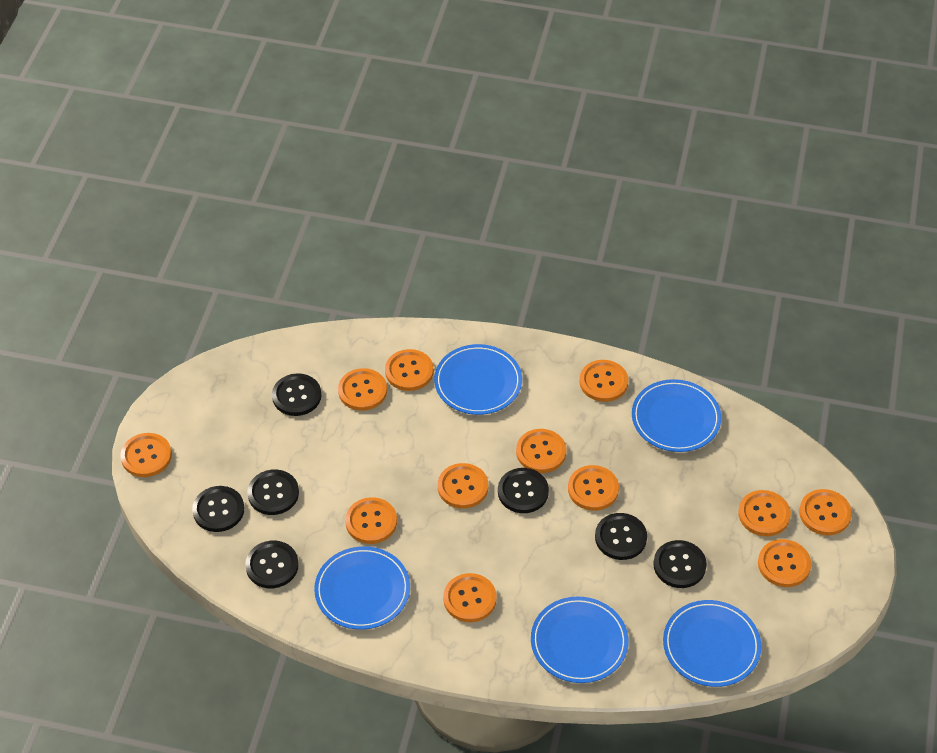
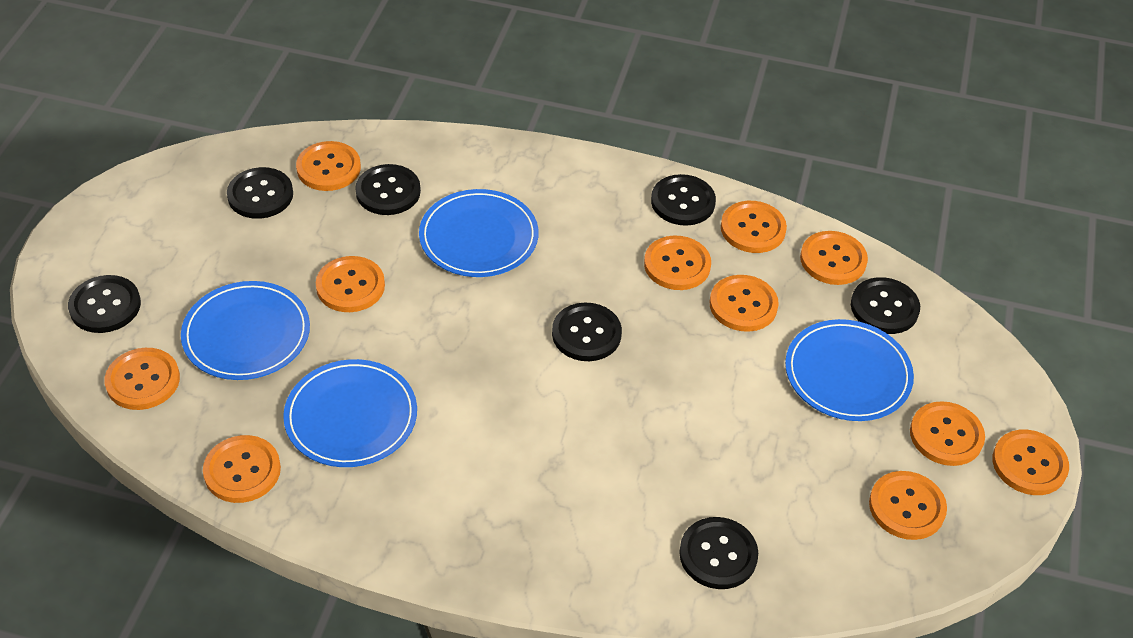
blue plate: 5 -> 4
orange button: 12 -> 11

